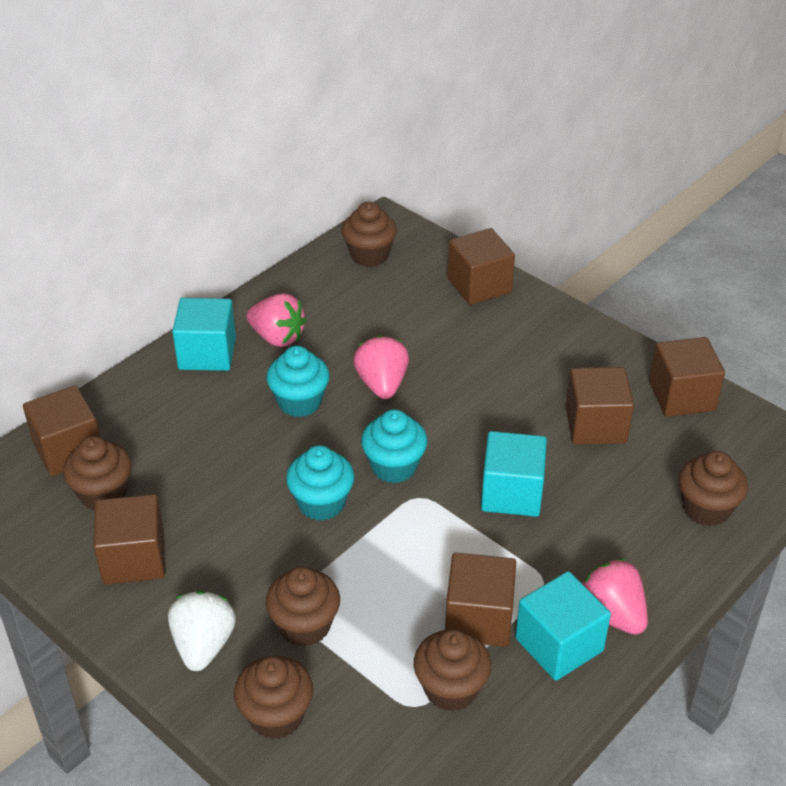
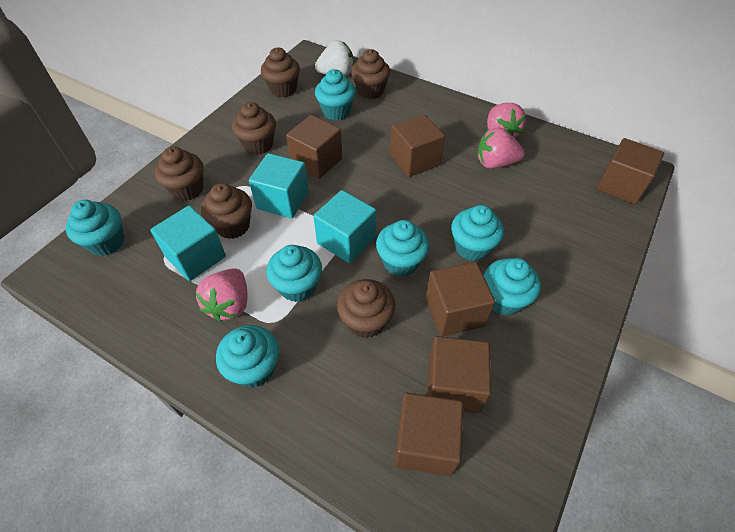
turquoise cupcake: 3 -> 7

